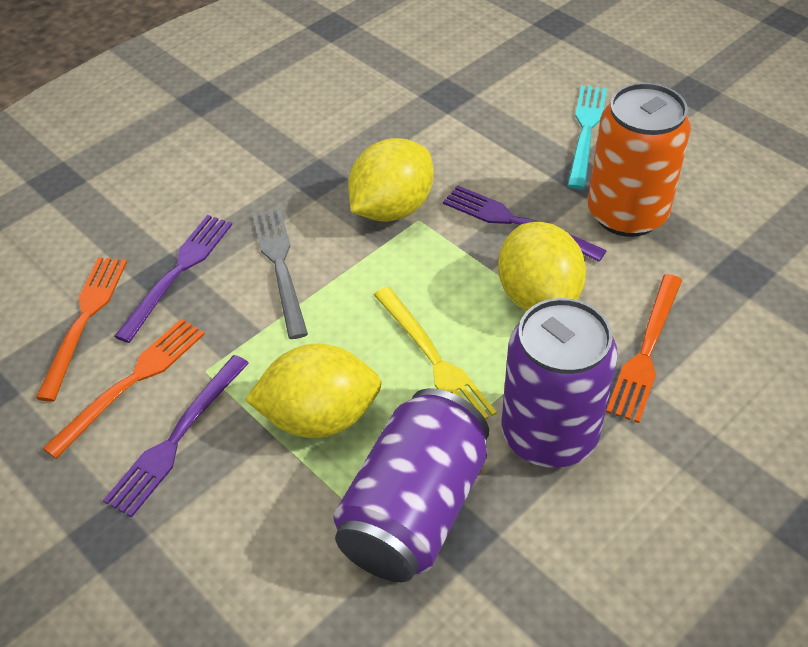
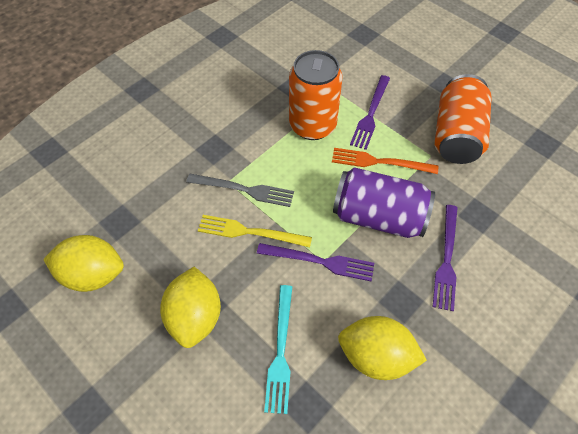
orange can: 1 -> 2
orange fork: 3 -> 1
purple can: 2 -> 1

